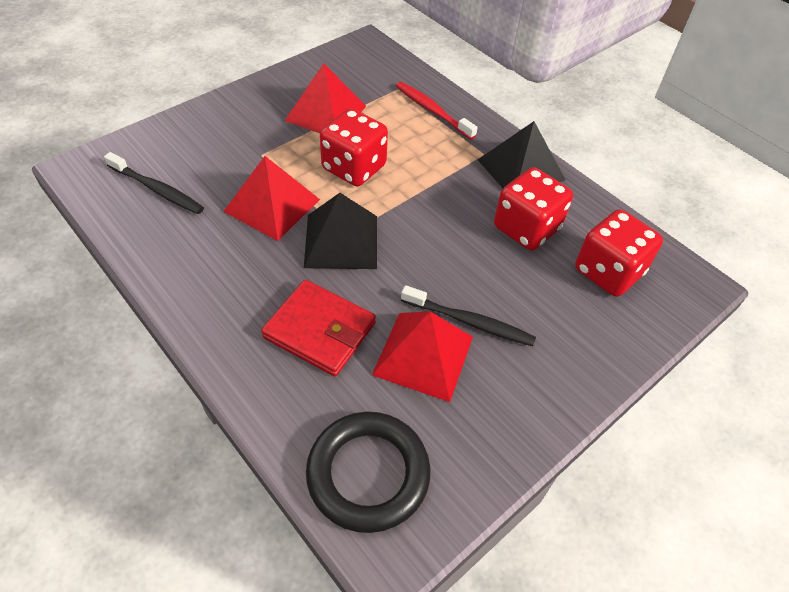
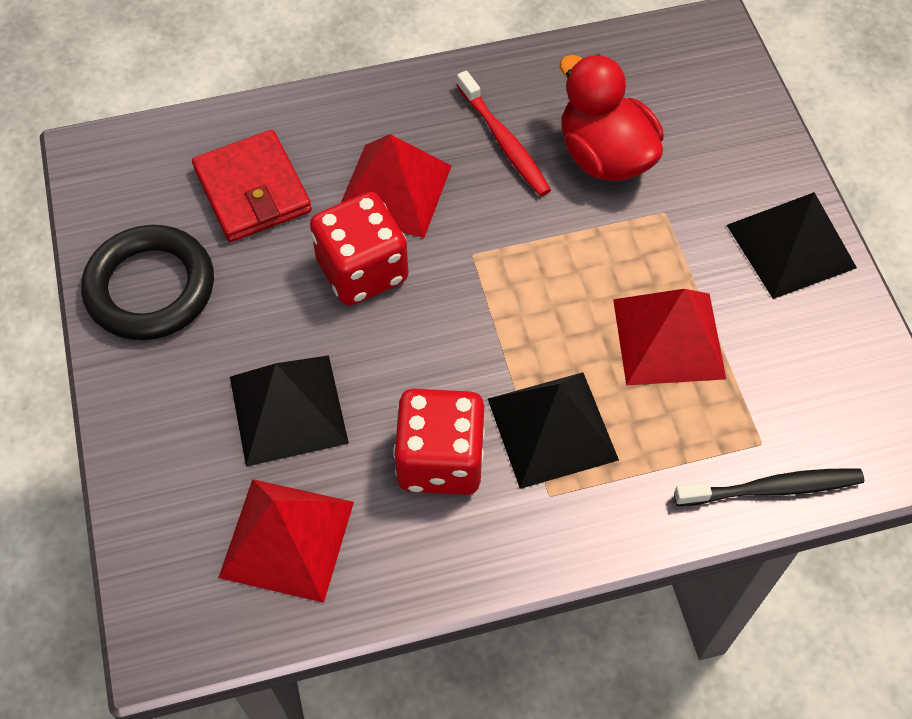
black pyramid: 2 -> 3
black toothbrush: 2 -> 1
red dice: 3 -> 2
red duck: 0 -> 1

